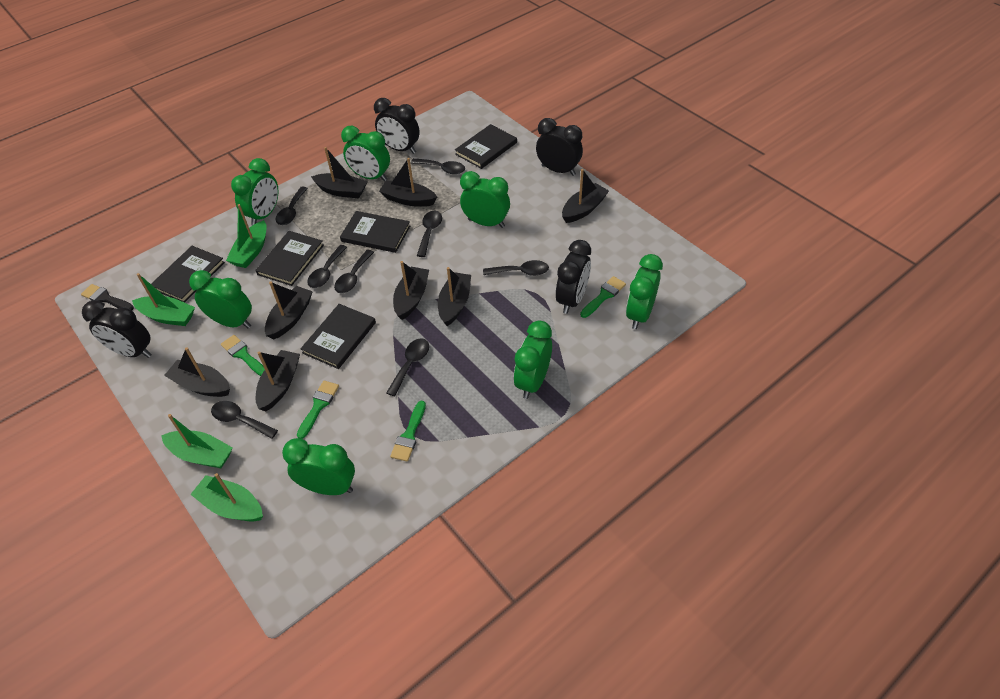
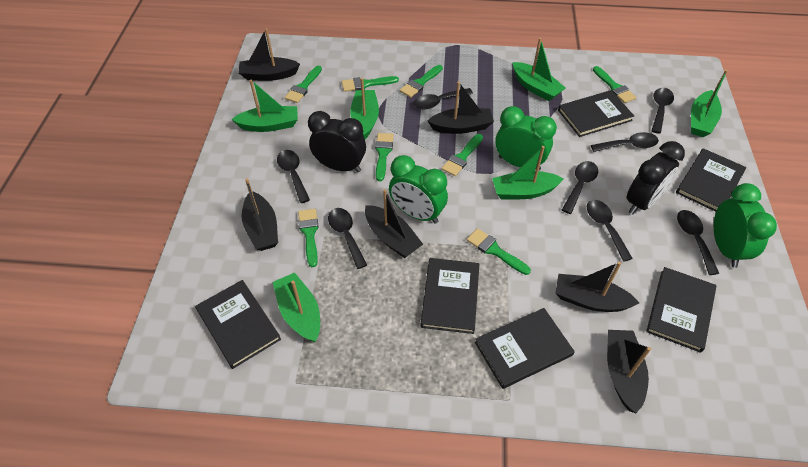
black boat: 8 -> 6
black book: 5 -> 6
black brush: 1 -> 0
black clock: 4 -> 2
green boat: 4 -> 6
green brush: 4 -> 8
green clock: 7 -> 3

